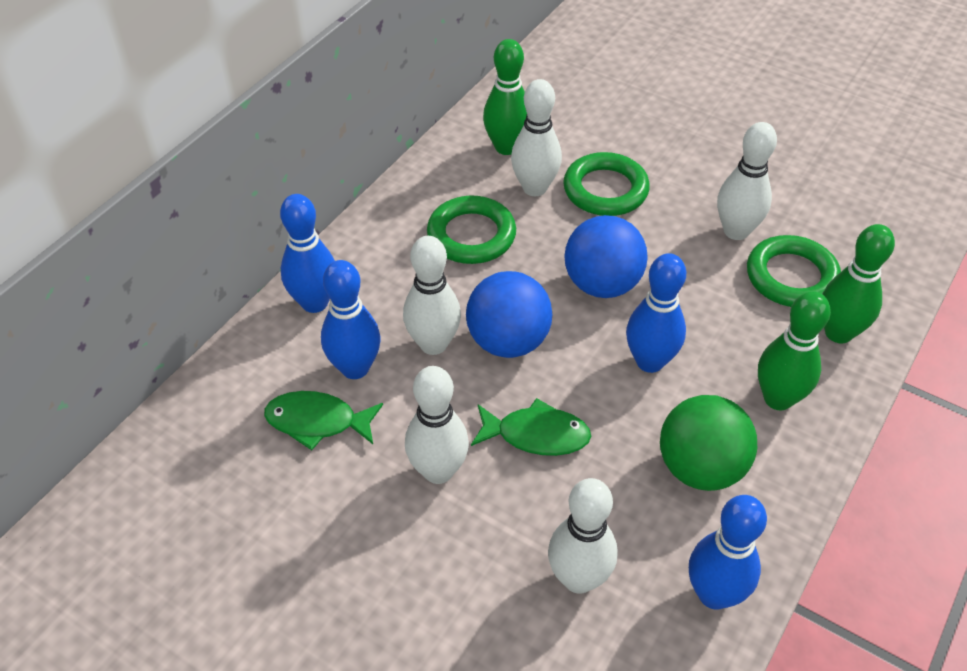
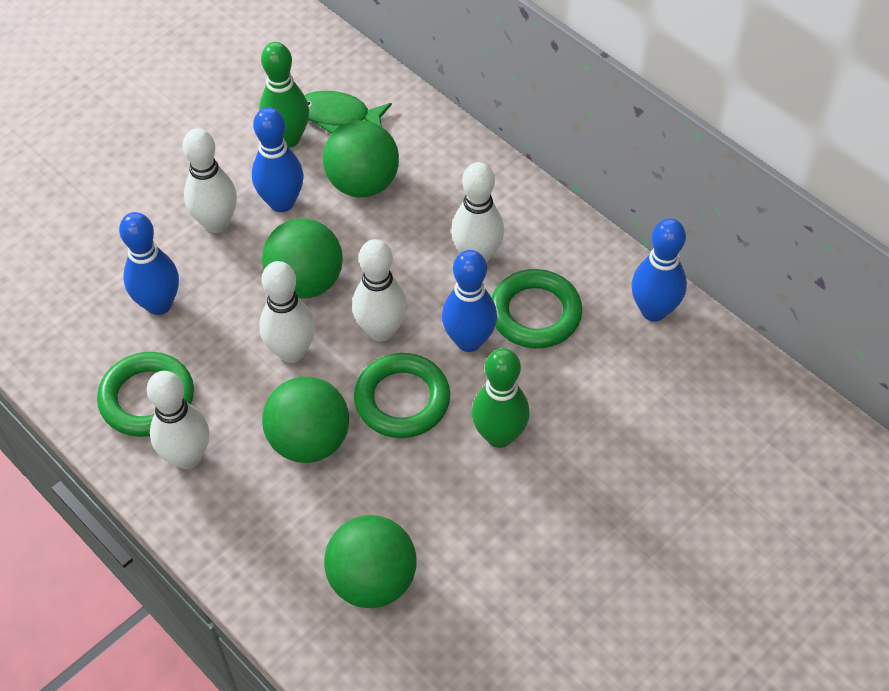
blue ball: 2 -> 0
green ball: 1 -> 4
green bowling pin: 3 -> 2
green fish: 2 -> 1

